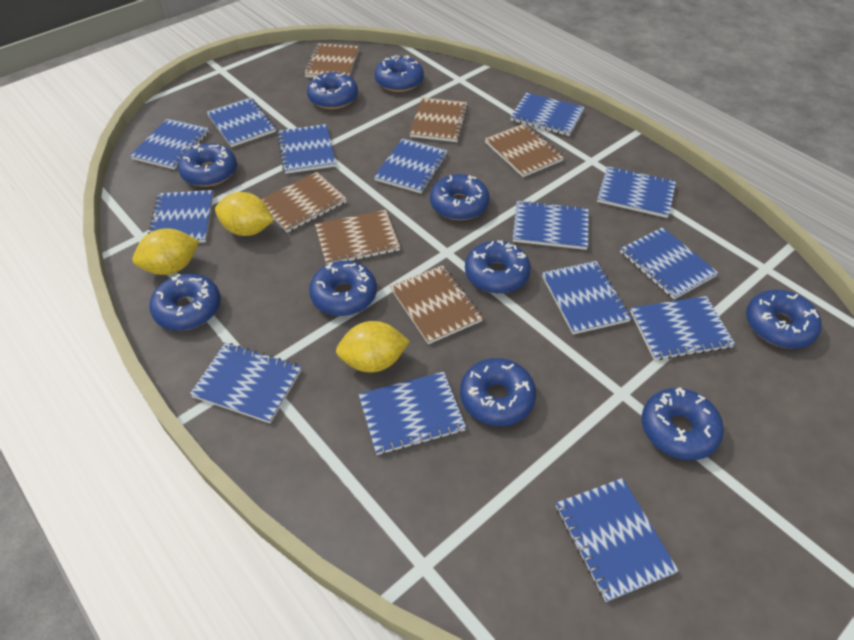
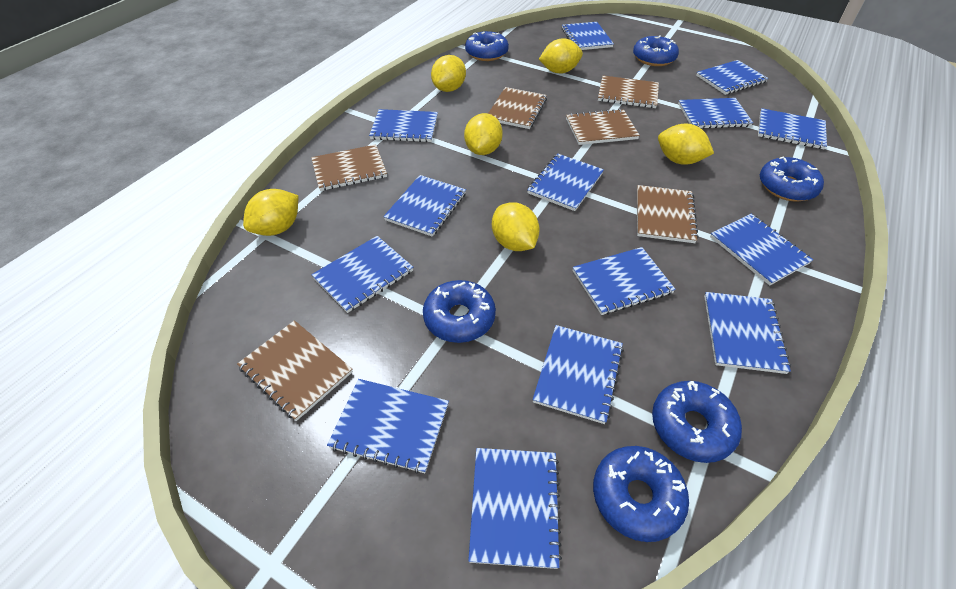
blue donut: 10 -> 6
yellow lemon: 3 -> 6

